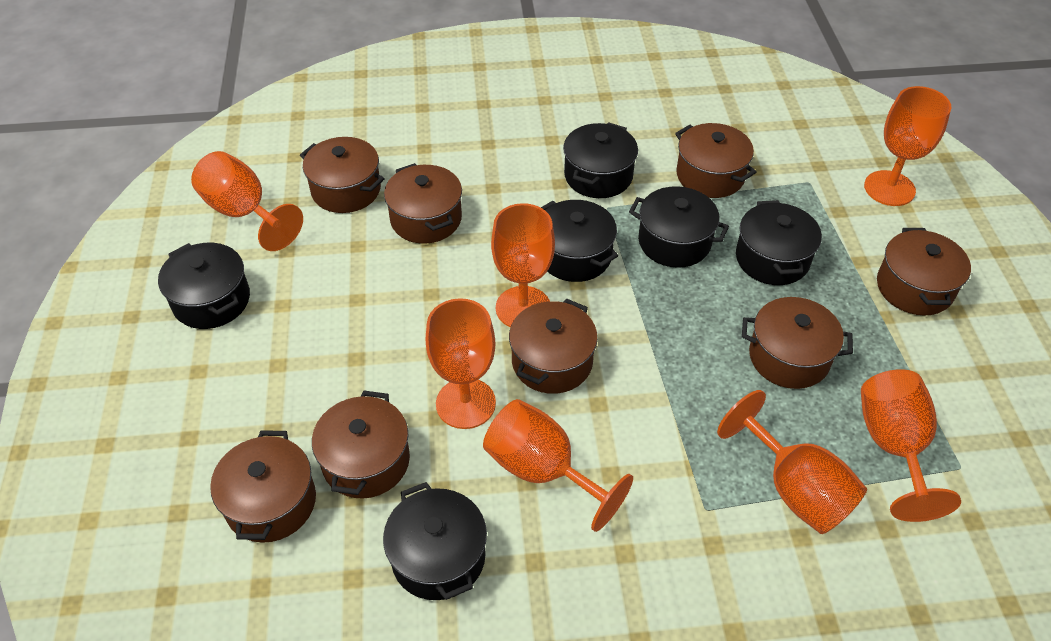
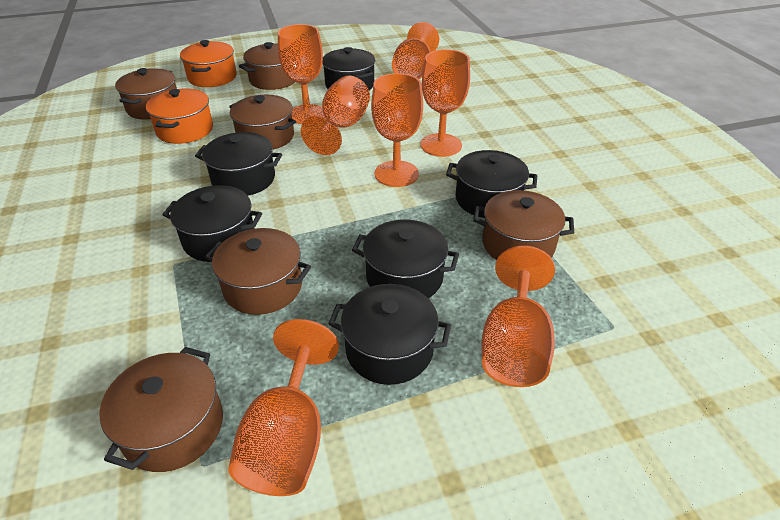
brown pot: 8 -> 6
orange pot: 0 -> 2

